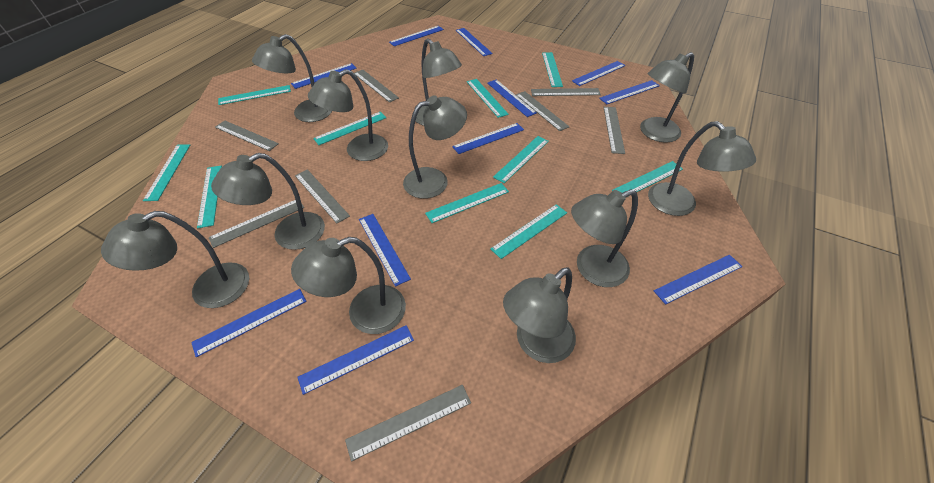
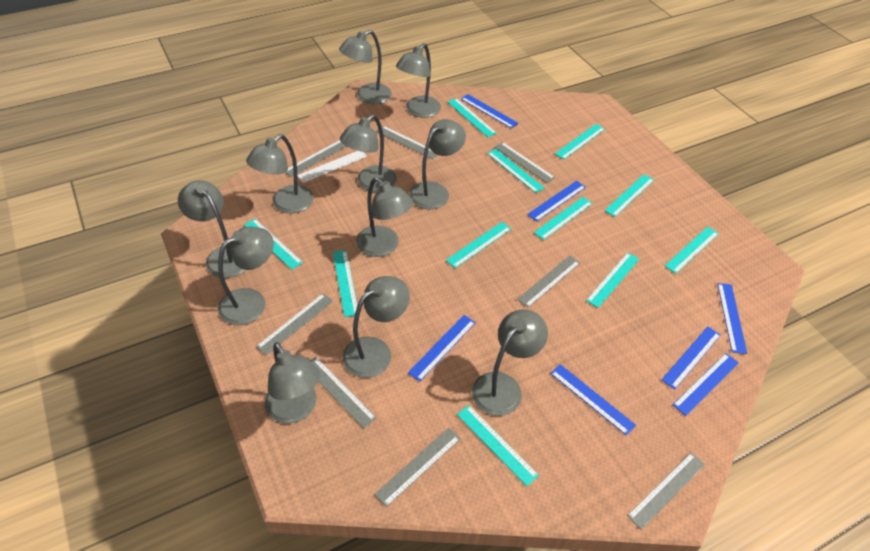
blue ruler: 11 -> 7
turquoise ruler: 10 -> 11
white ruler: 0 -> 1

